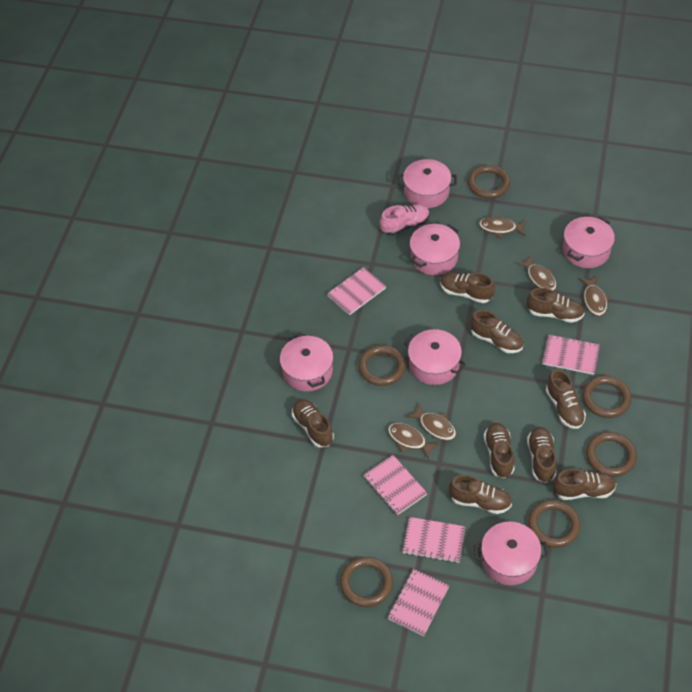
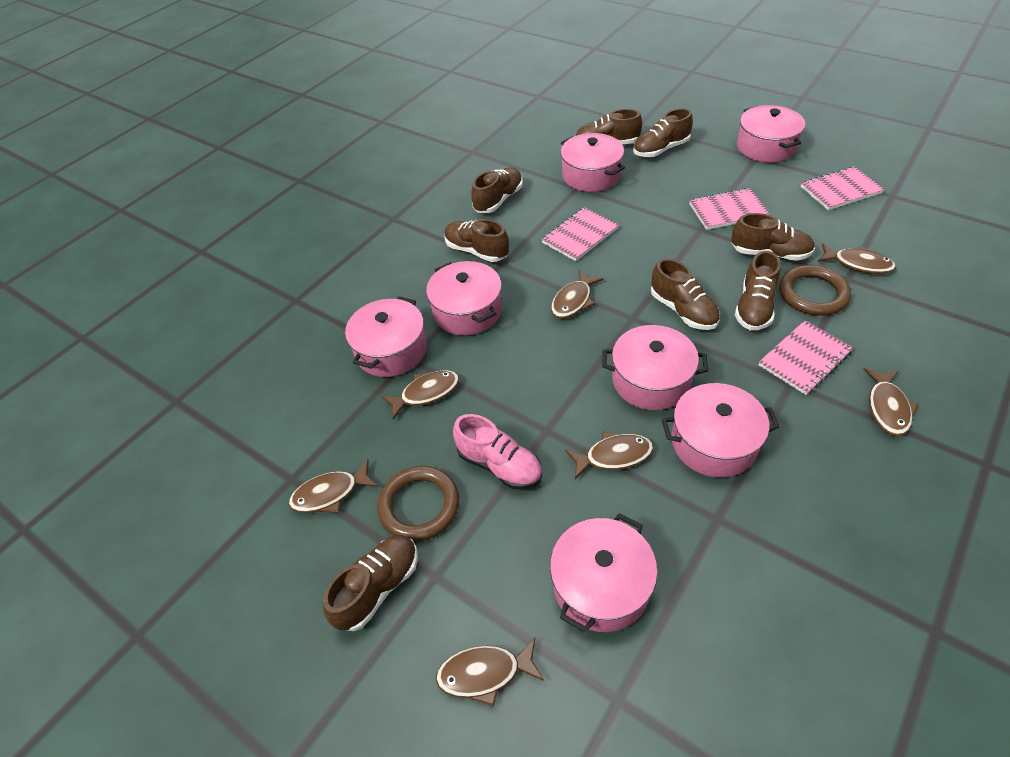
brown fish: 5 -> 7
brown ring: 6 -> 2
brown shoe: 9 -> 8
pink notebook: 5 -> 4
pink pot: 6 -> 7

